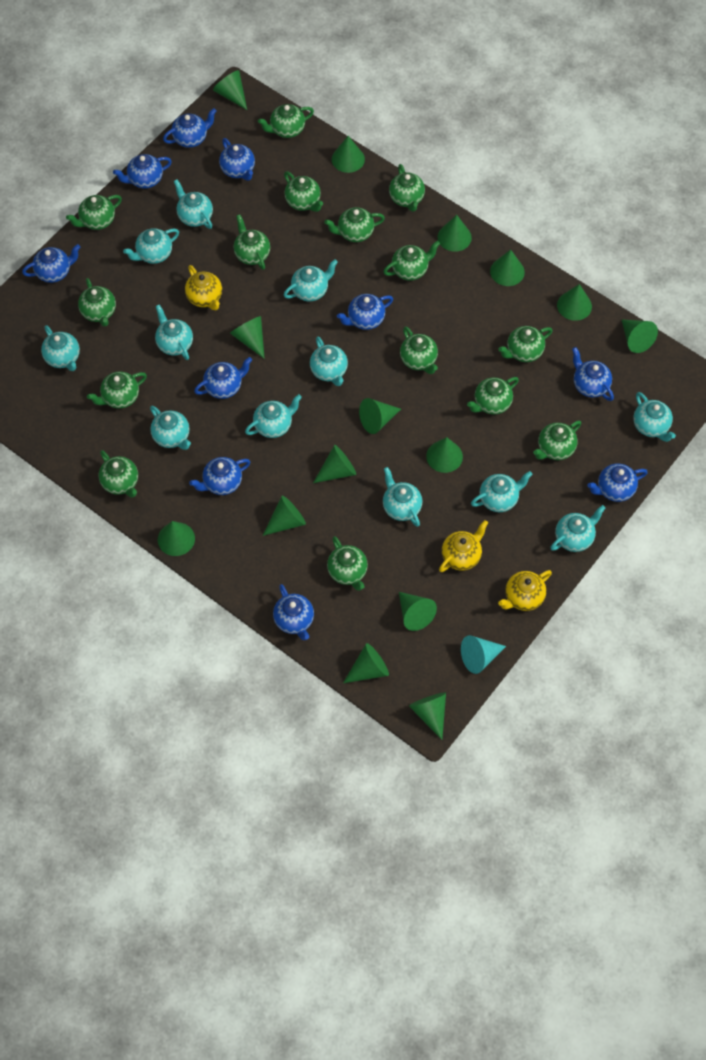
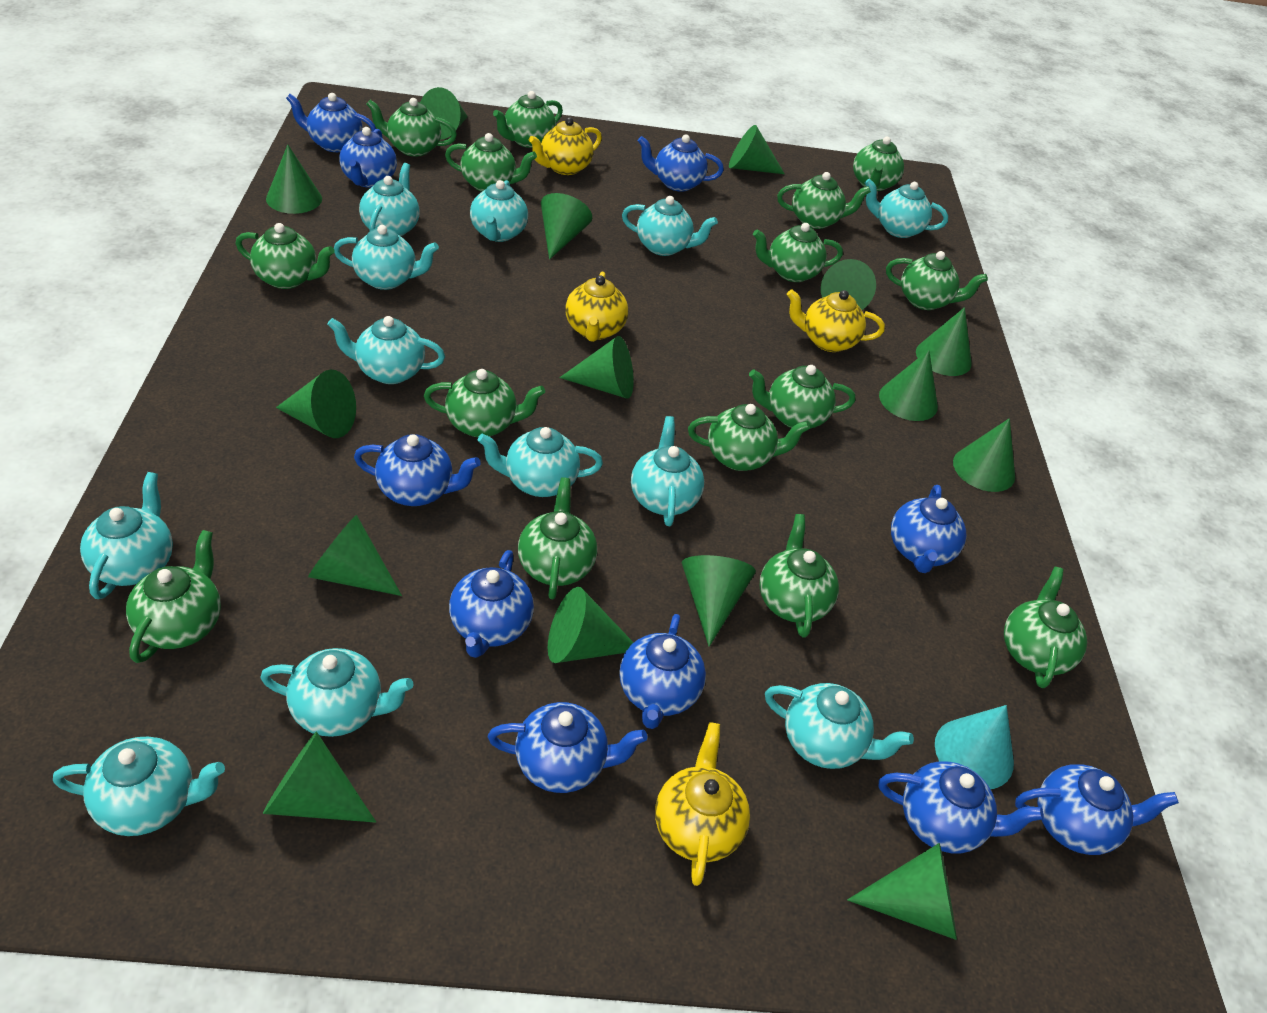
yellow teapot: 3 -> 4

